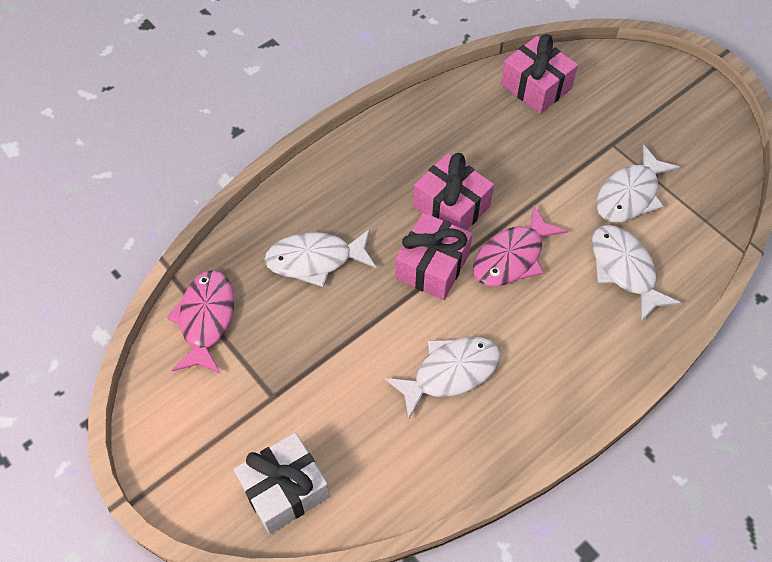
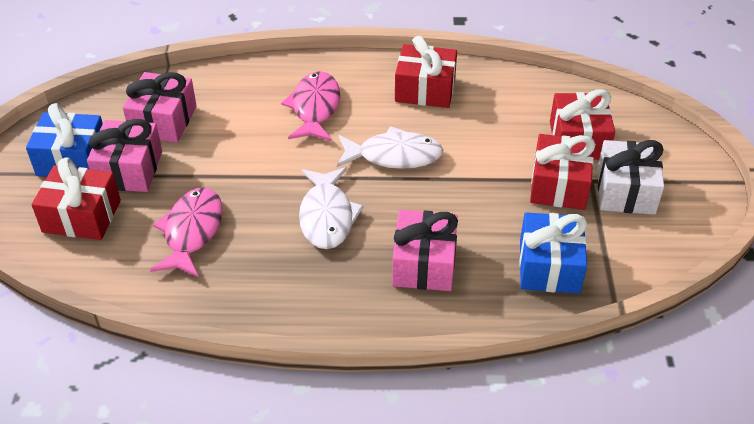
blue gift: 0 -> 2
red gift: 0 -> 4
white fish: 4 -> 2

